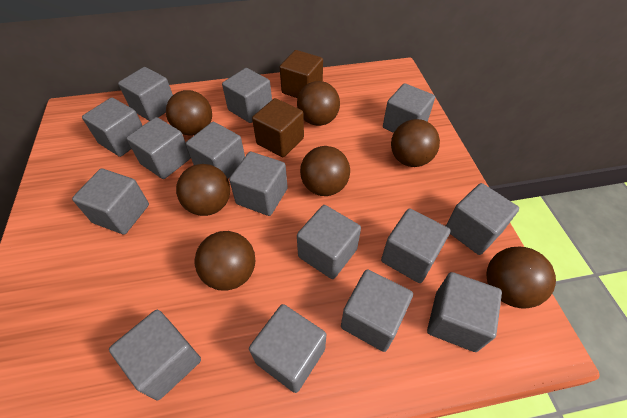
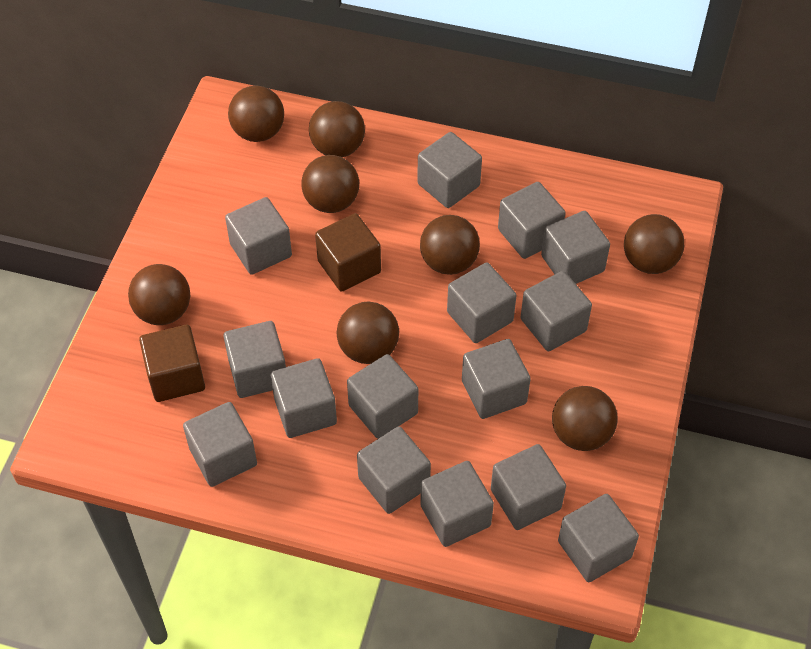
brown ball: 7 -> 8

